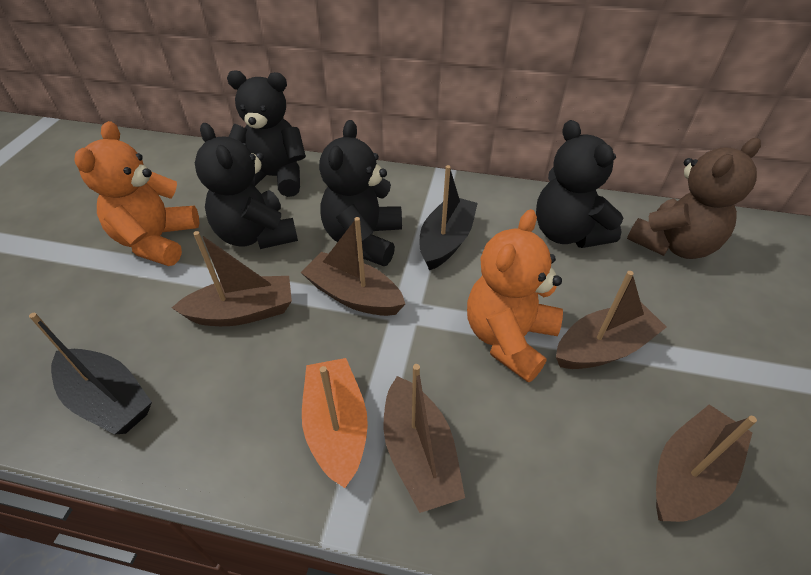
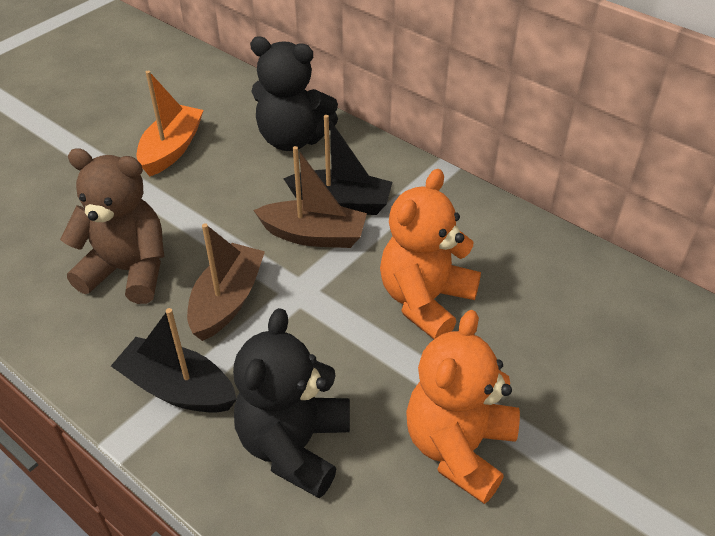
black teddy bear: 4 -> 2
brown boat: 5 -> 2

